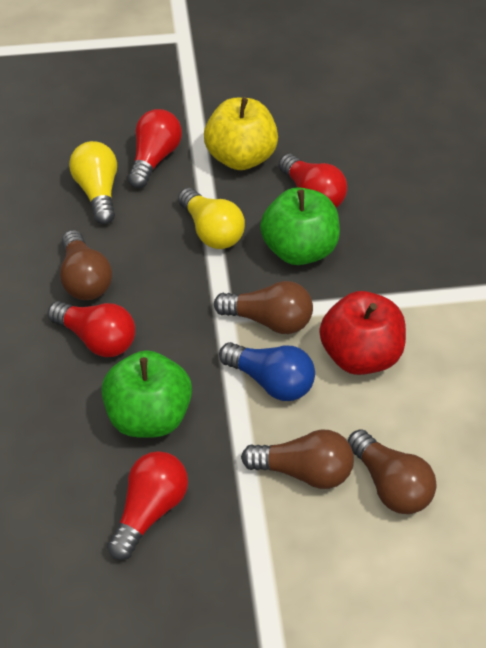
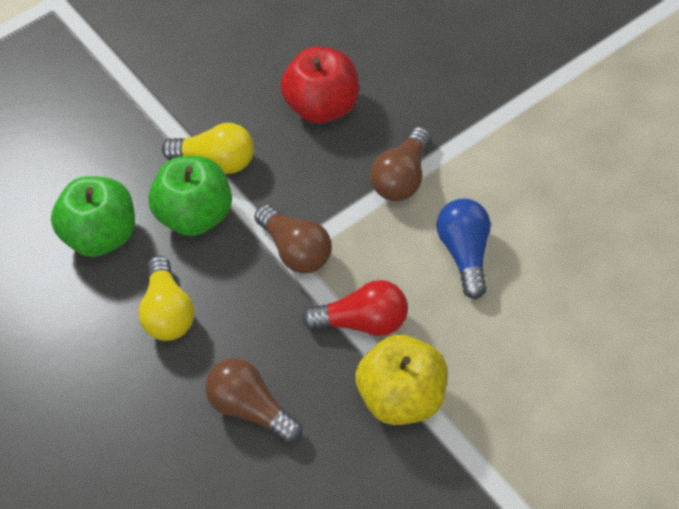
brown light bulb: 4 -> 3
red light bulb: 4 -> 1

